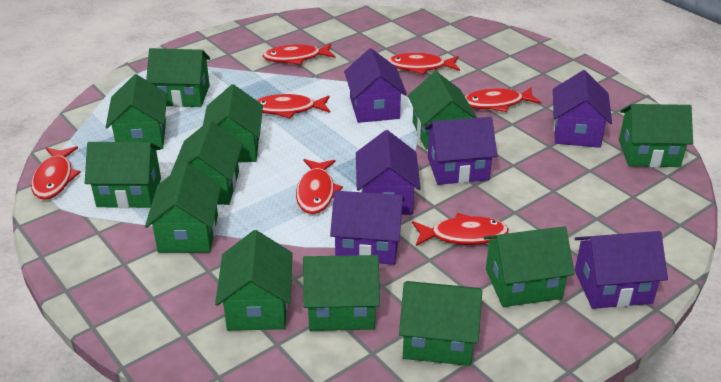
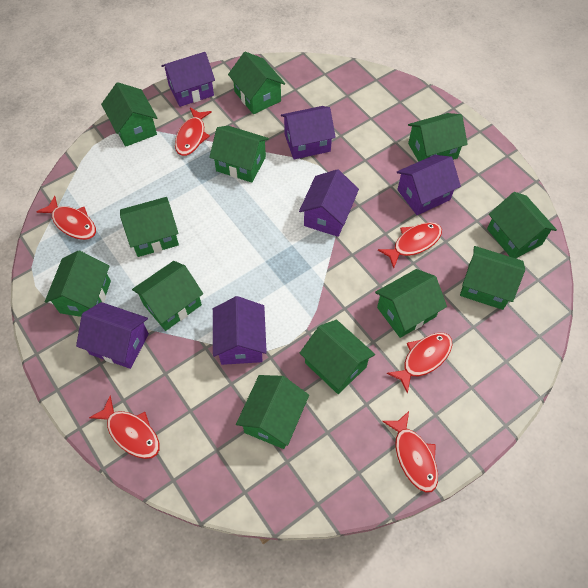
red fish: 7 -> 6

